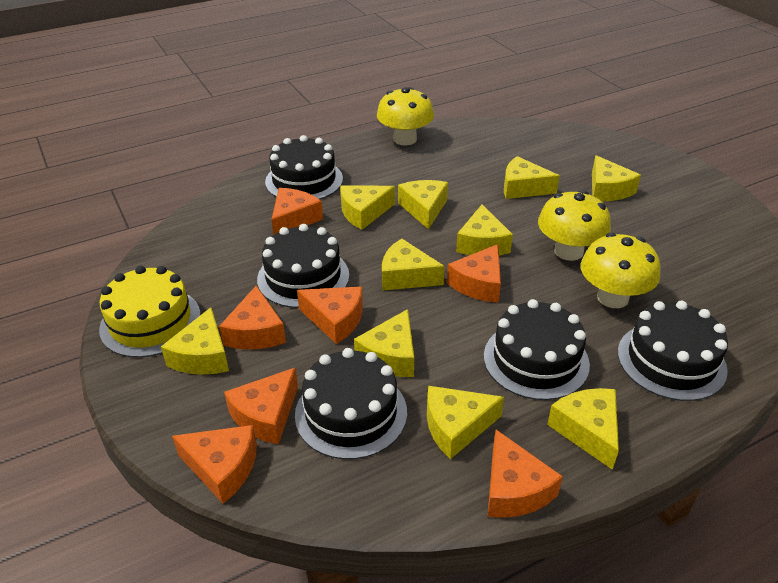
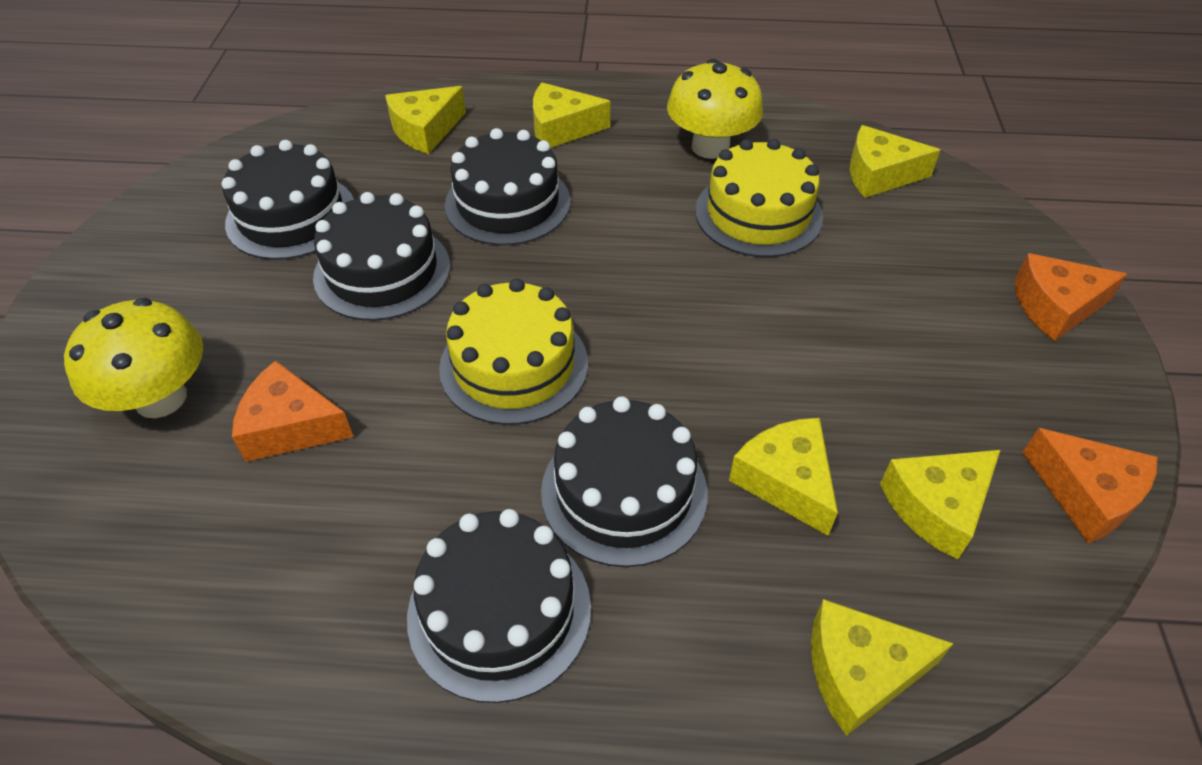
orange cheese: 7 -> 3
yellow cake: 1 -> 2
yellow cheese: 10 -> 6
yellow mushroom: 3 -> 2

